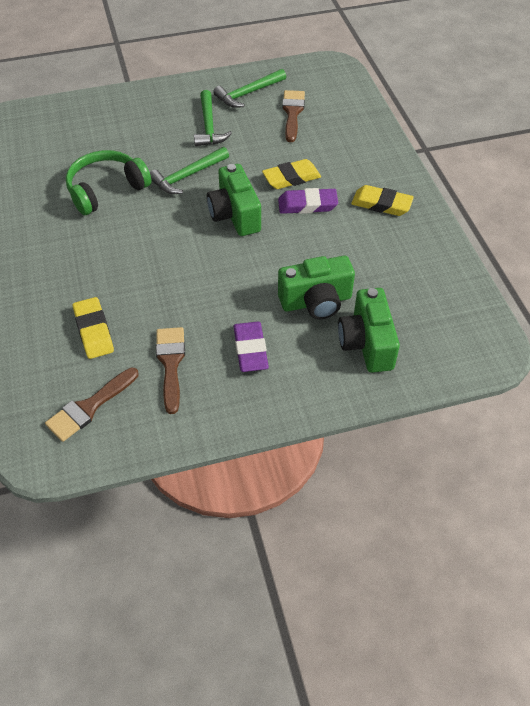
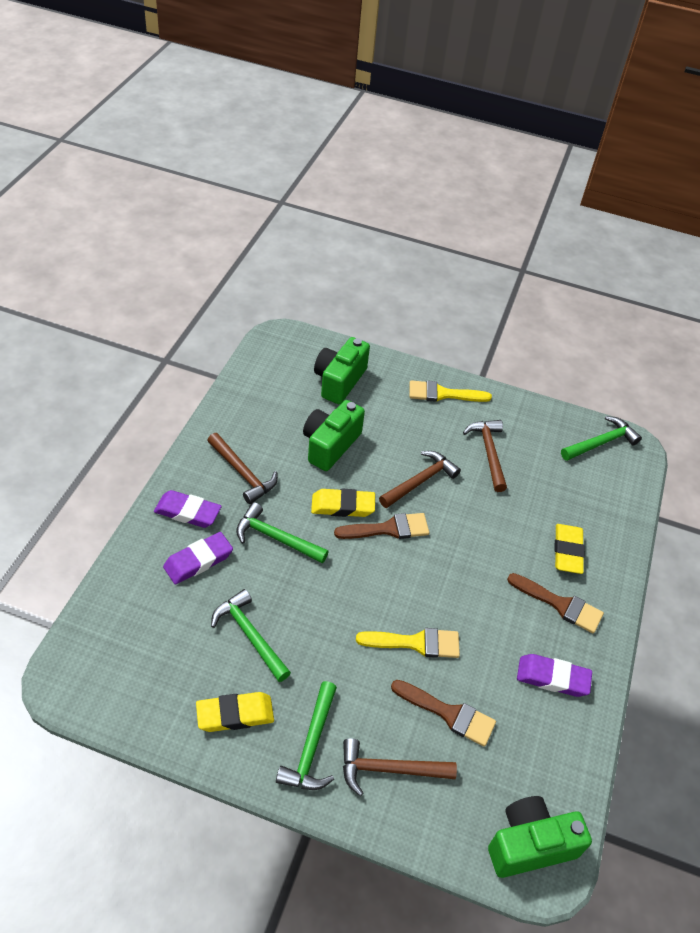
brown hammer: 0 -> 4
green hammer: 3 -> 4
green headphones: 1 -> 0
purple eraser: 2 -> 3
yellow brush: 0 -> 2

